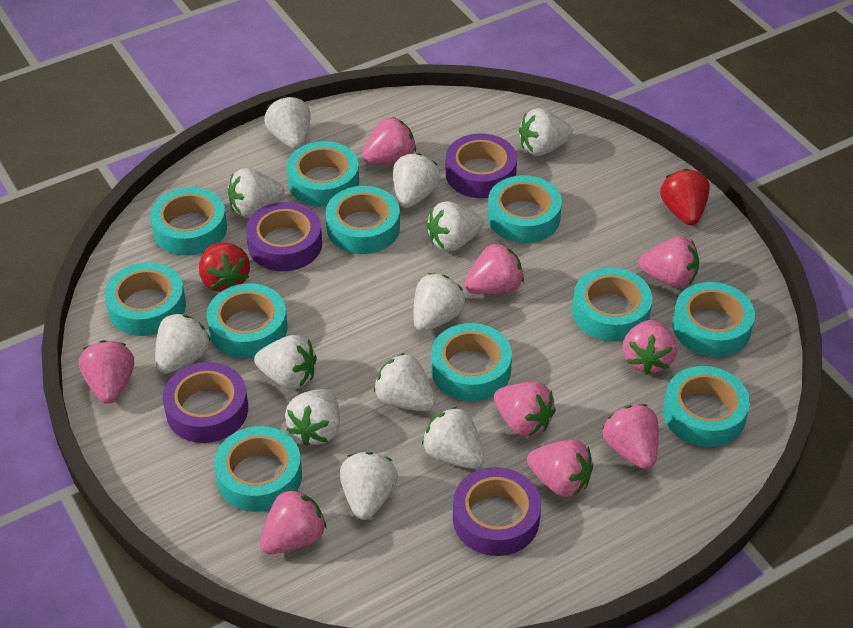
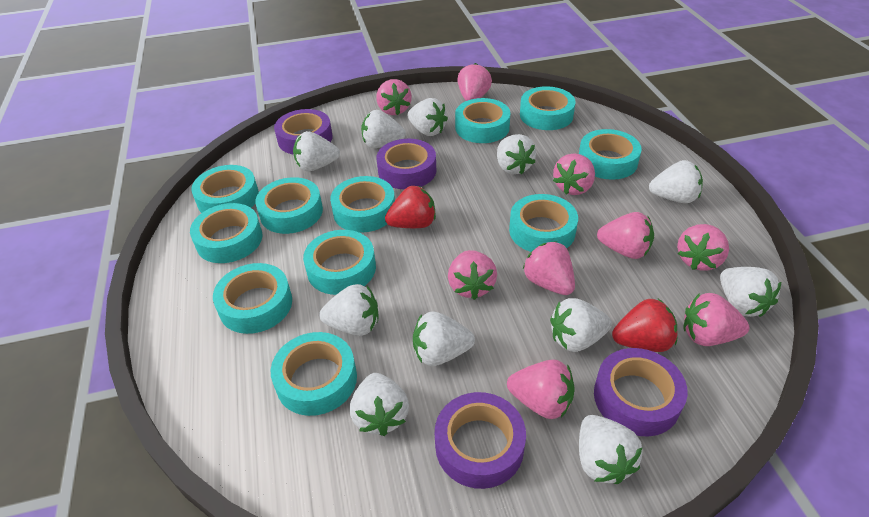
white strawberry: 12 -> 11

